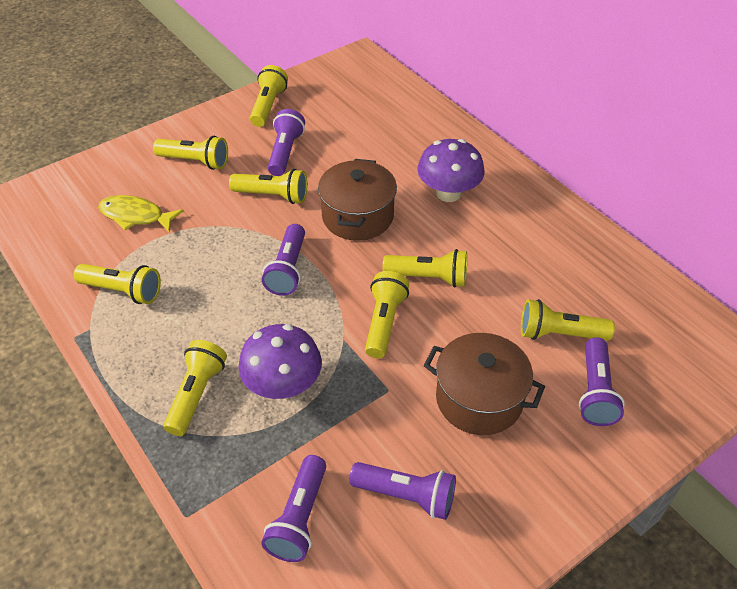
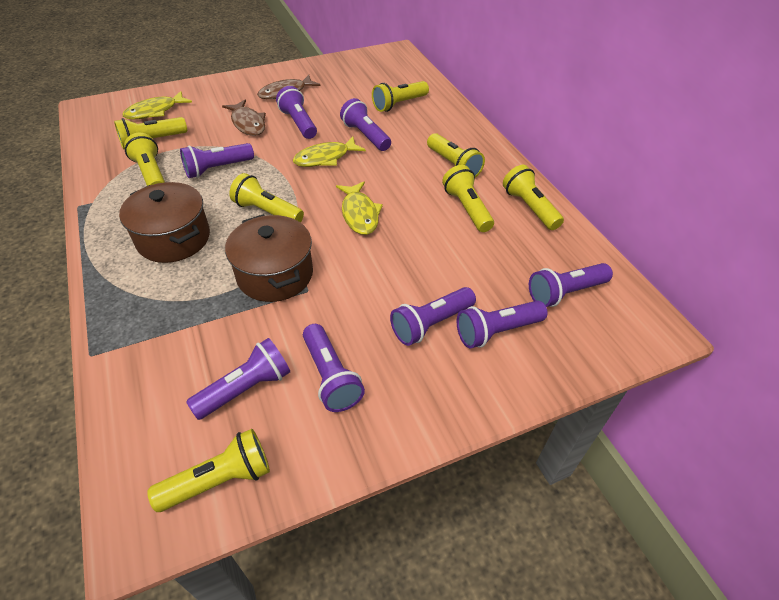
brown fish: 0 -> 2
purple flashlight: 5 -> 8
purple mushroom: 2 -> 0
yellow fish: 1 -> 3

